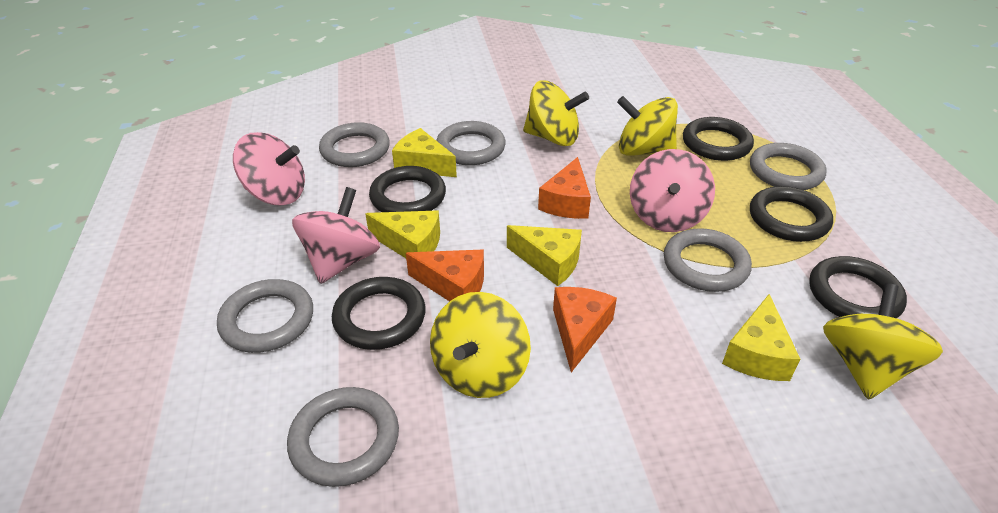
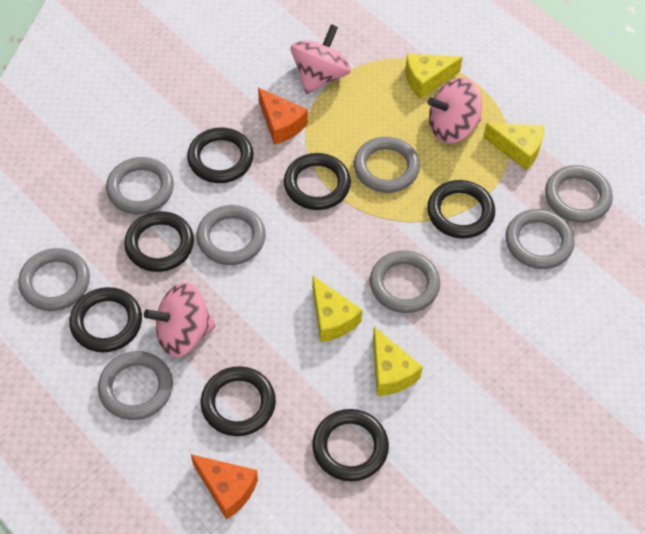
black ring: 5 -> 7
grey ring: 6 -> 8
orange cheese: 3 -> 2
yellow spinning top: 4 -> 0

